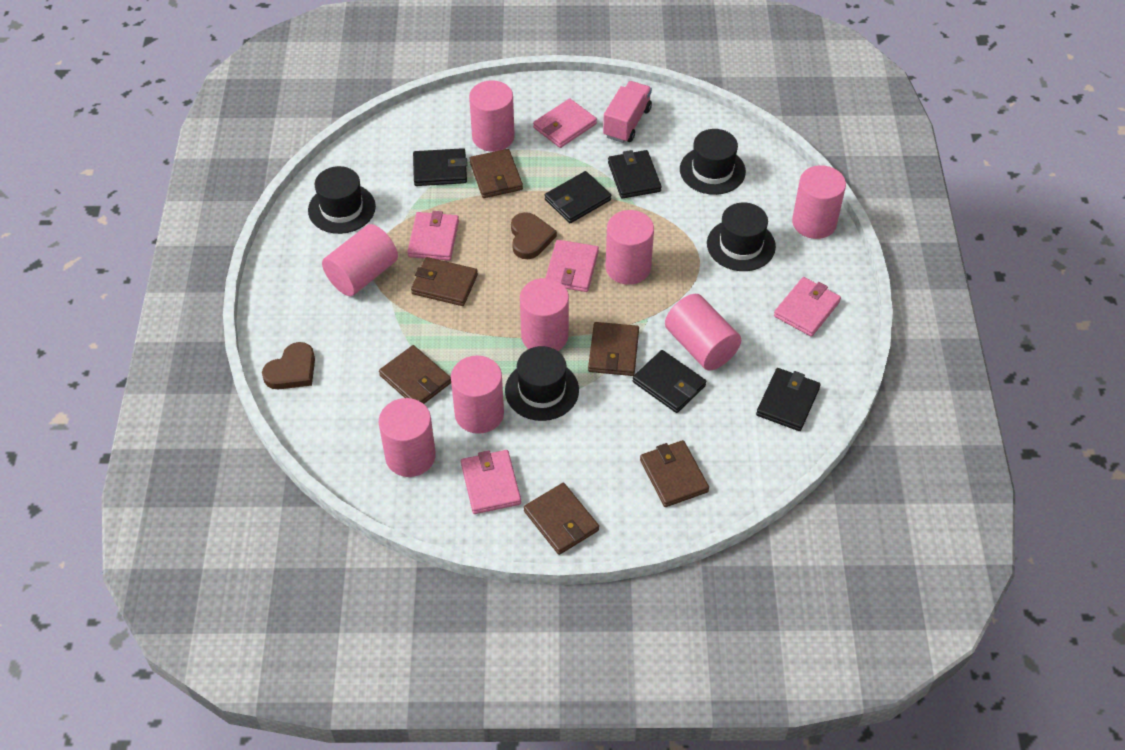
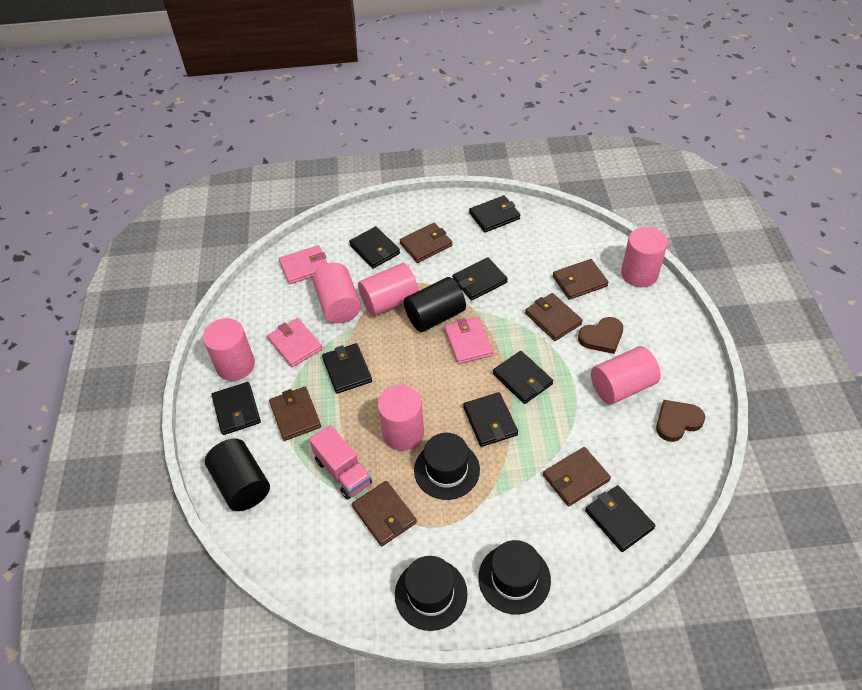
black cylinder: 0 -> 2
black hat: 4 -> 3
black wallet: 5 -> 8
pink cylinder: 8 -> 6
pink wallet: 5 -> 3

